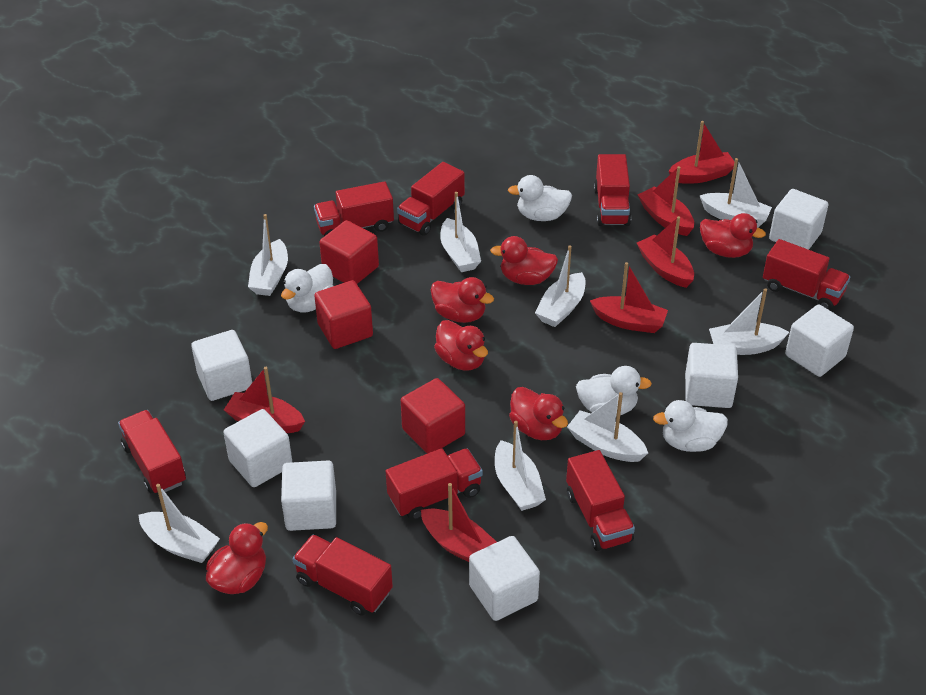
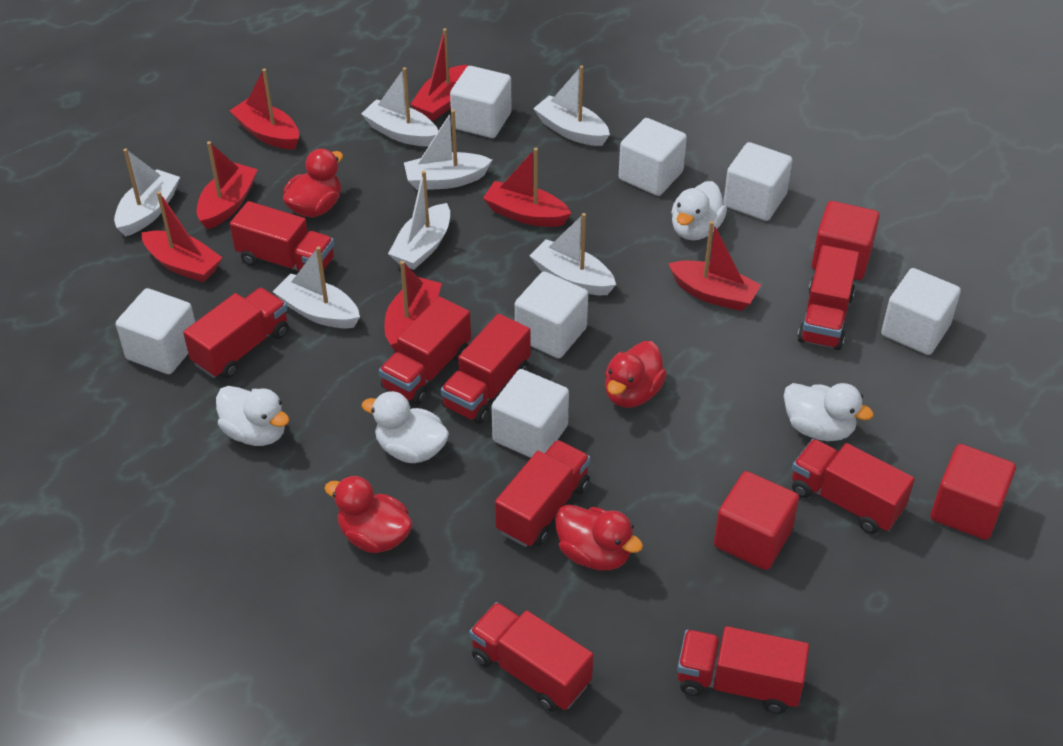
red boat: 6 -> 7
red duck: 6 -> 4
red truck: 8 -> 9
white boat: 8 -> 7

